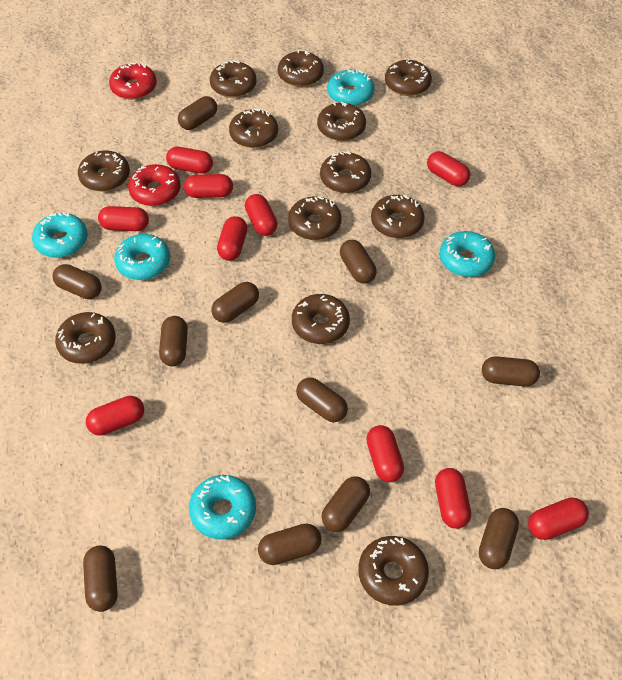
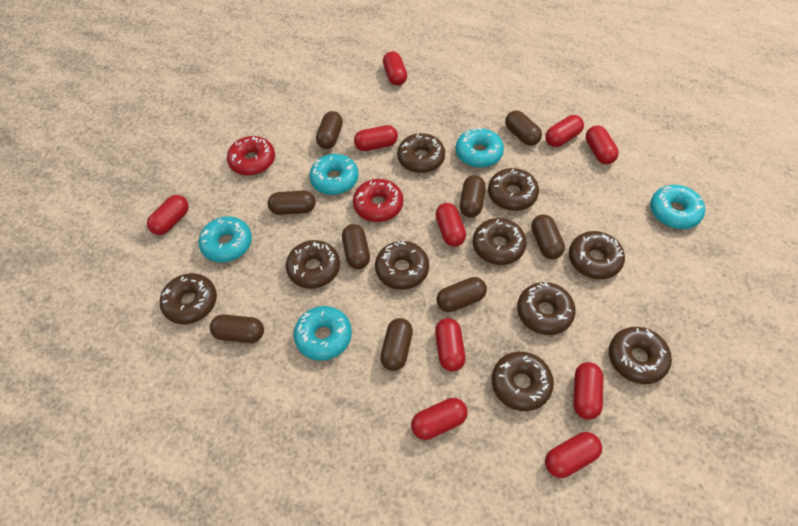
brown capsule: 11 -> 9
brown donut: 12 -> 10

